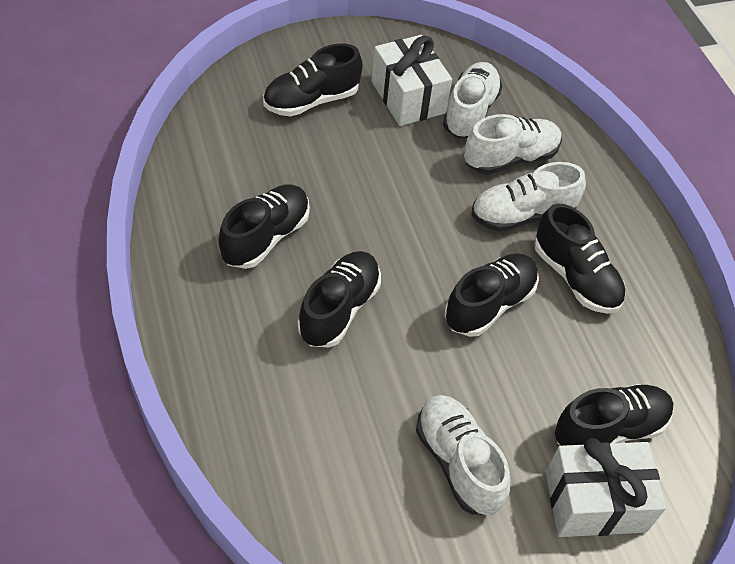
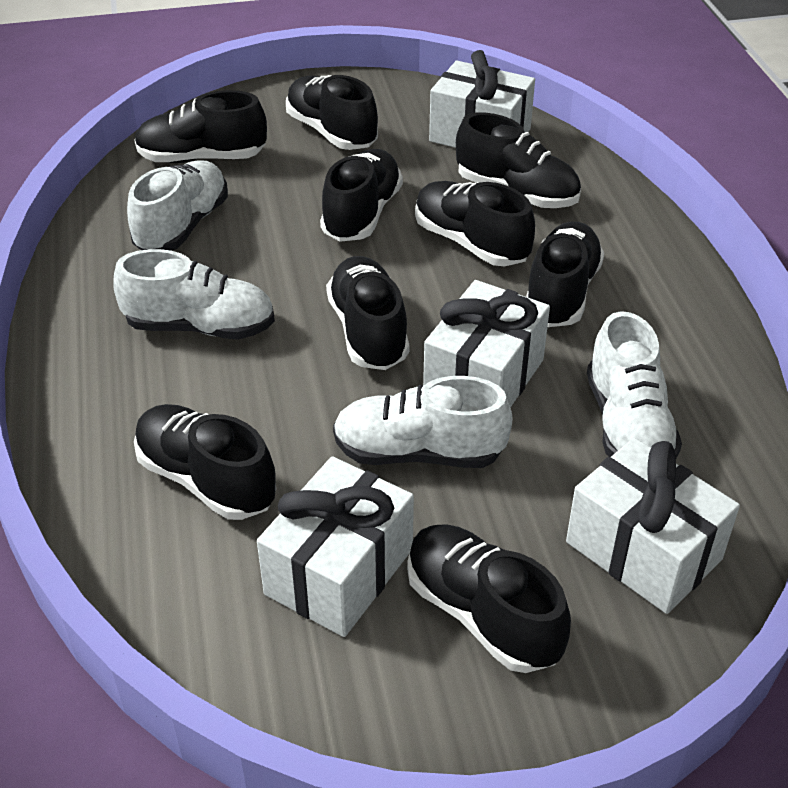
black shoe: 6 -> 9
white gift: 2 -> 4

